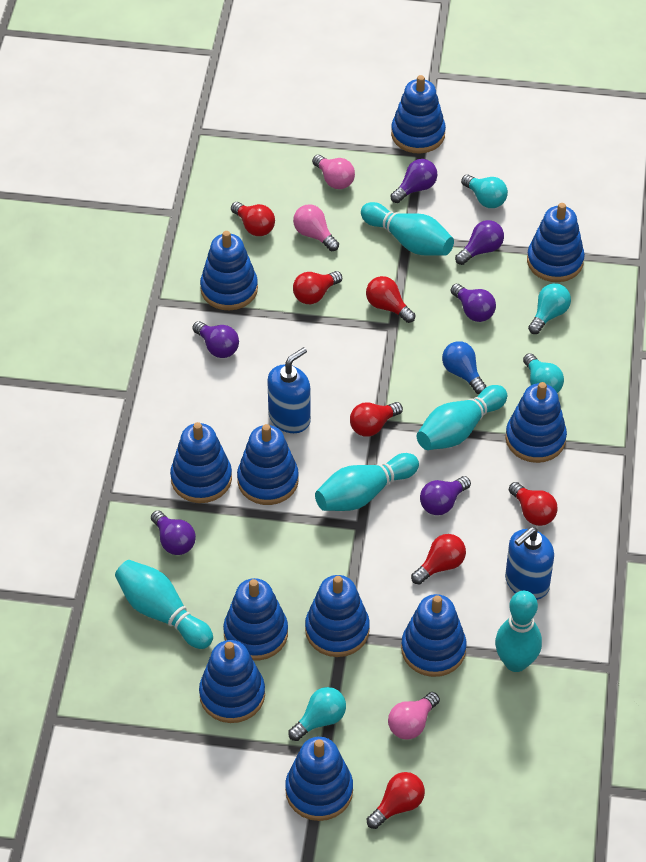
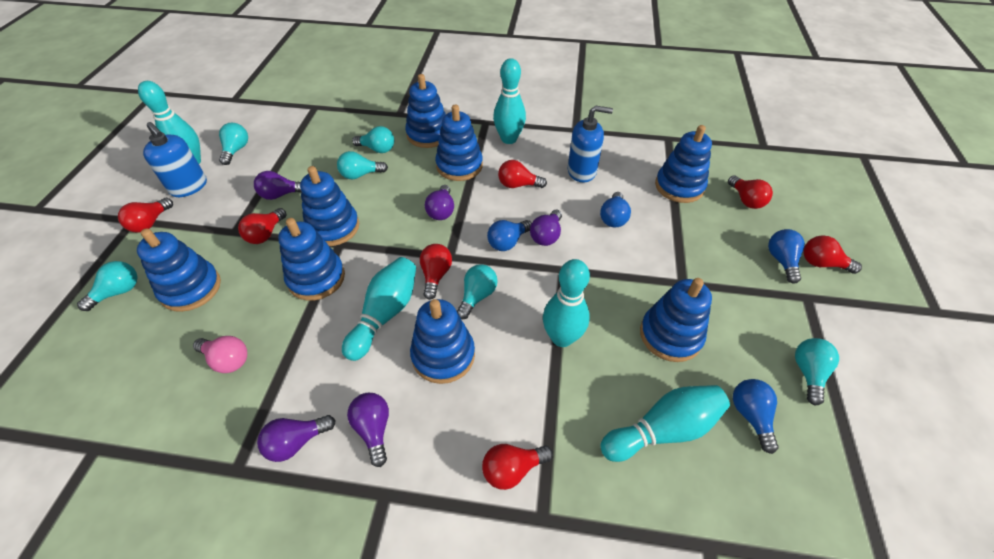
blue light bulb: 1 -> 4
blue stacking toy: 11 -> 8
pink light bulb: 3 -> 1
purple light bulb: 6 -> 5
turquoise light bulb: 4 -> 6

